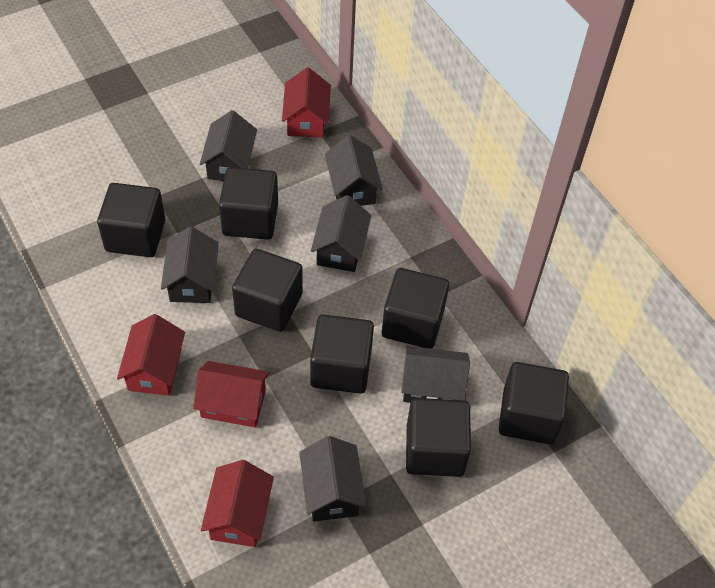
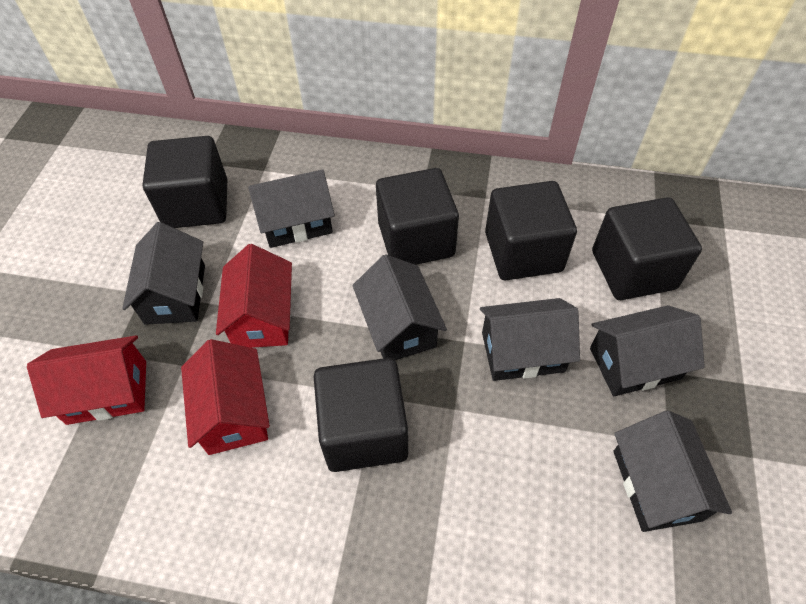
black cube: 7 -> 5
red house: 4 -> 3

